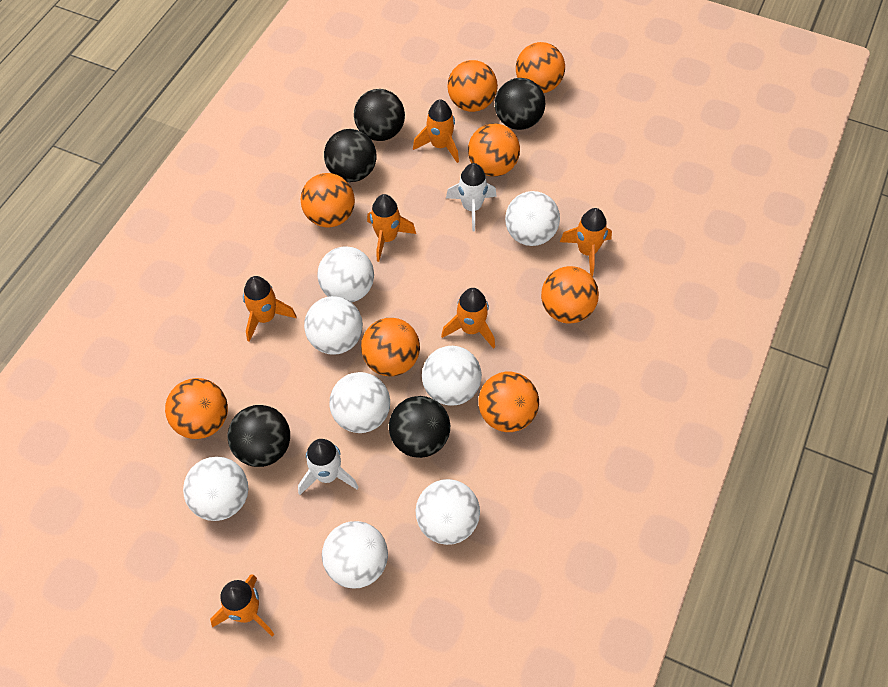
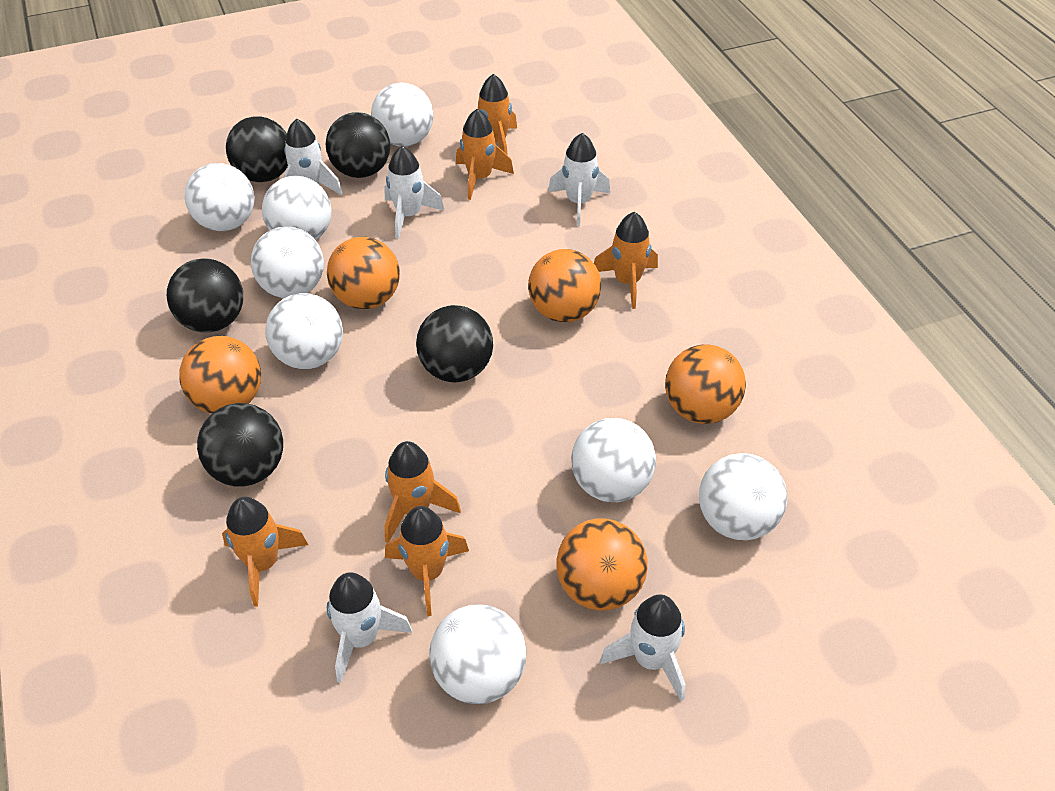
orange ball: 8 -> 5
white rocket: 2 -> 5

